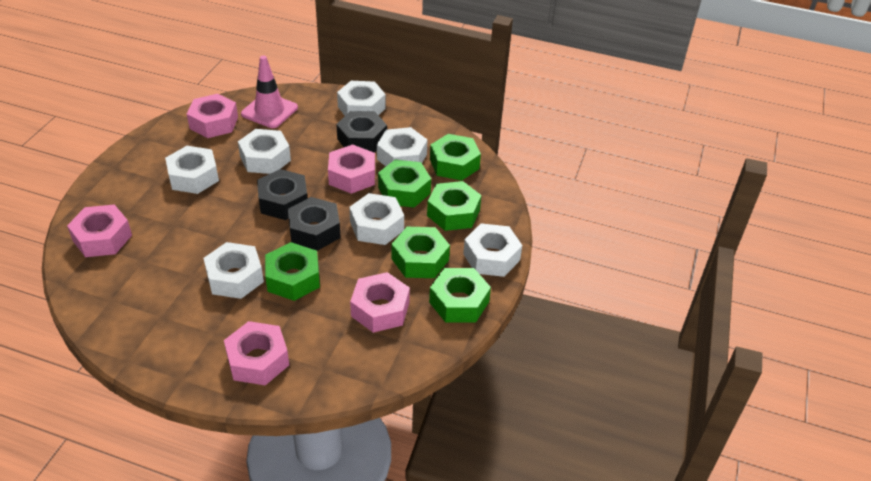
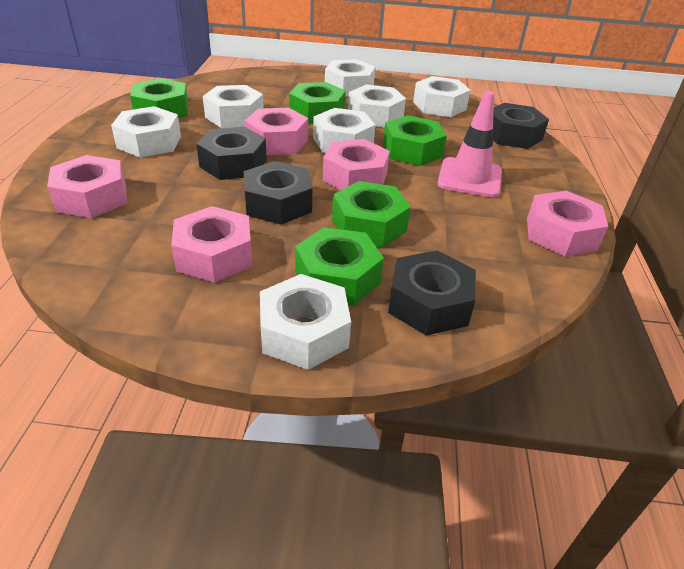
black nut: 3 -> 4
green nut: 6 -> 5

